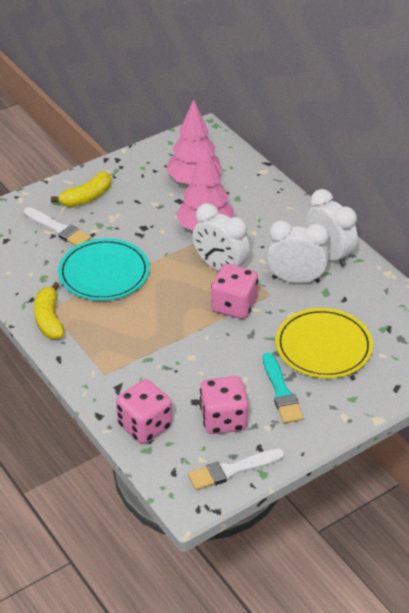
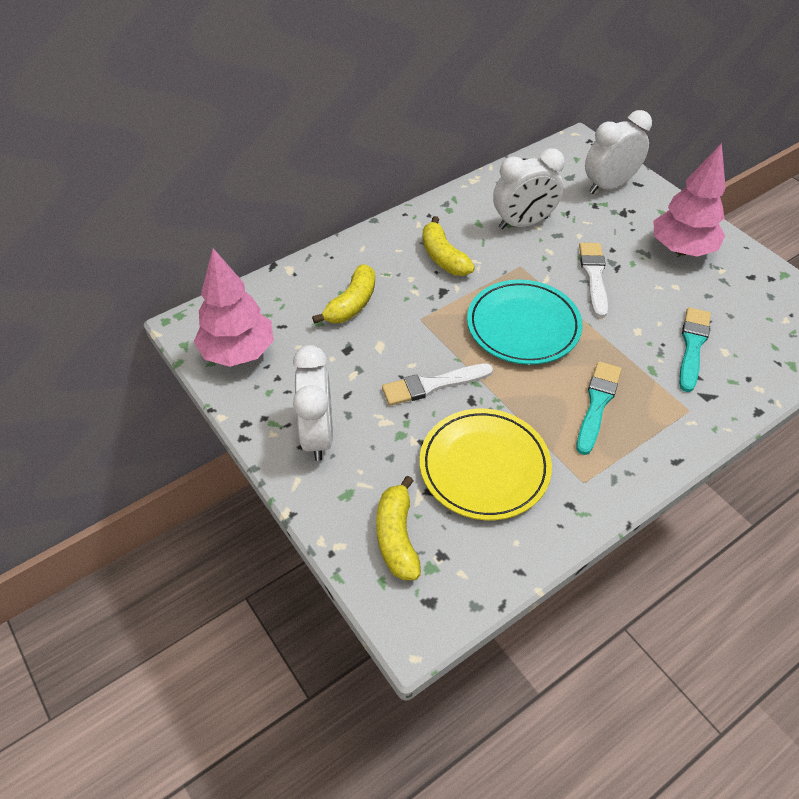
pink dice: 3 -> 0
turquoise brush: 1 -> 2
yellow banana: 2 -> 3

